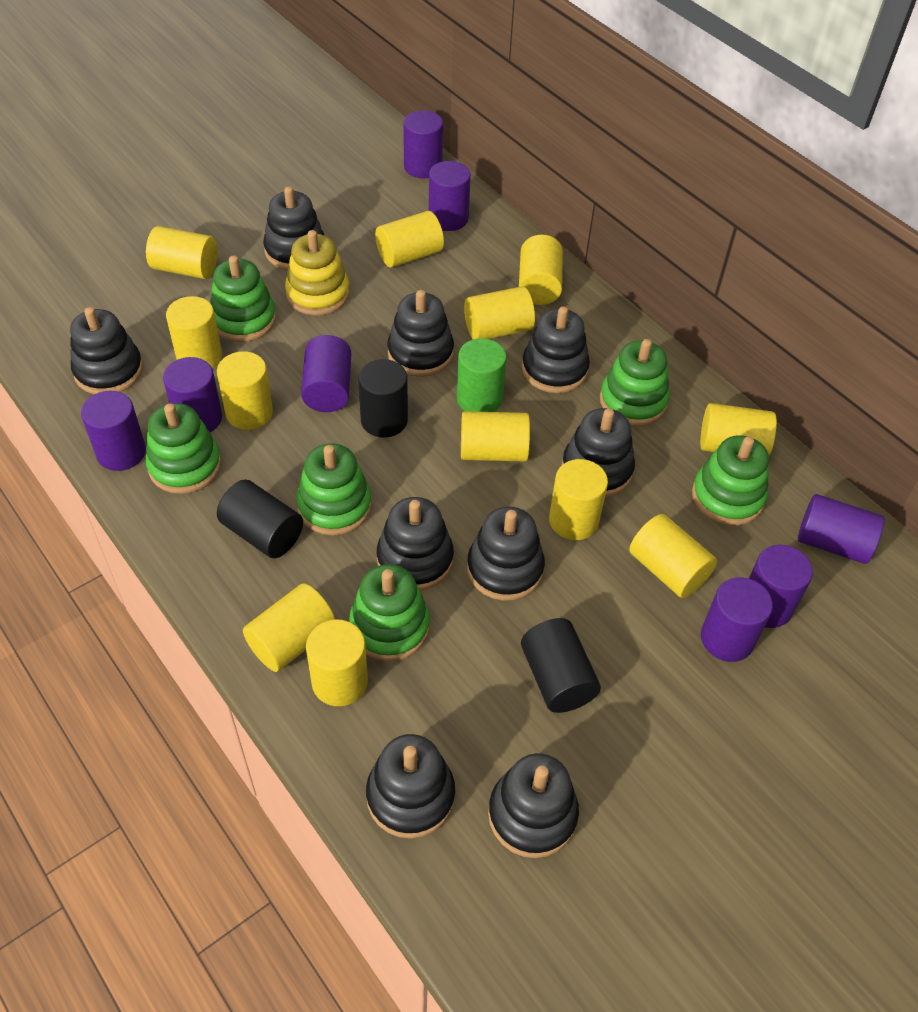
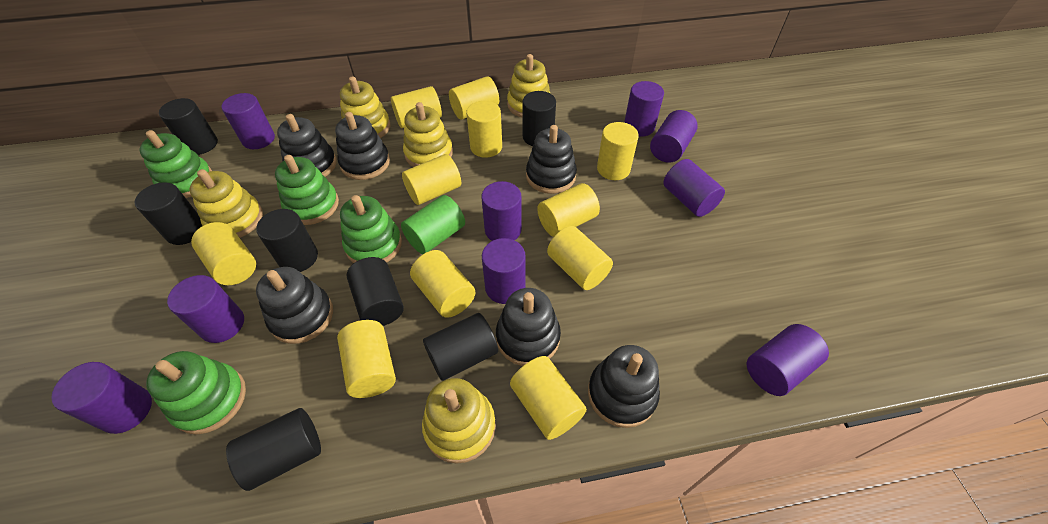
black cylinder: 3 -> 7
black stacking toy: 9 -> 6
green stacking toy: 6 -> 4
purple cylinder: 8 -> 9
yellow cylinder: 12 -> 11
yellow stacking toy: 1 -> 5

